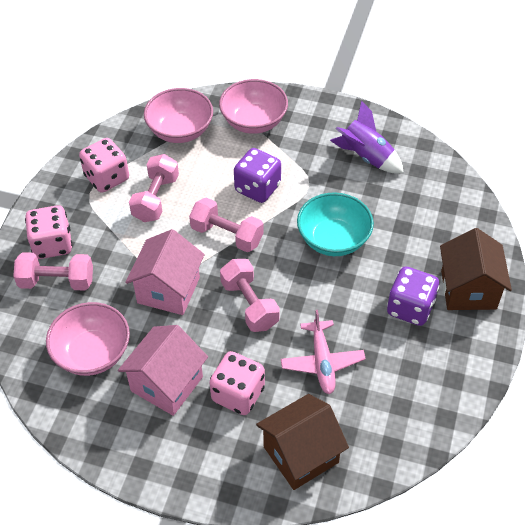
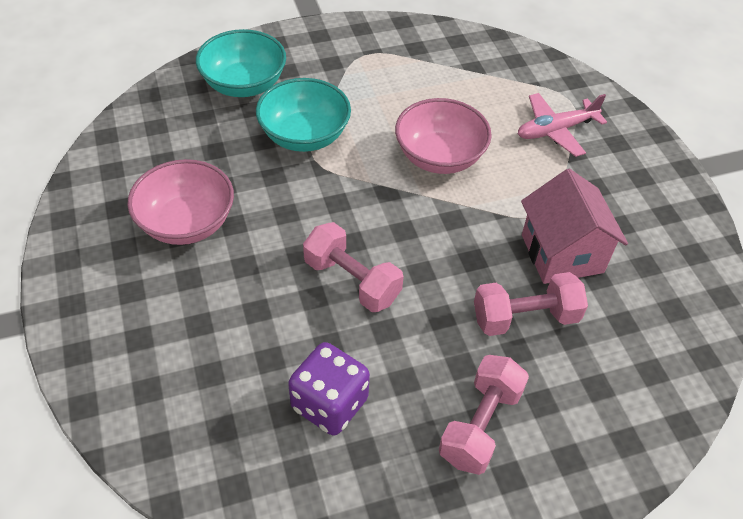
brown house: 2 -> 0
pink bowl: 3 -> 2
pink dice: 3 -> 0
pink dumbbell: 4 -> 3
pink house: 2 -> 1
purple dice: 2 -> 1
purple rocket: 1 -> 0
turquoise bowl: 1 -> 2

